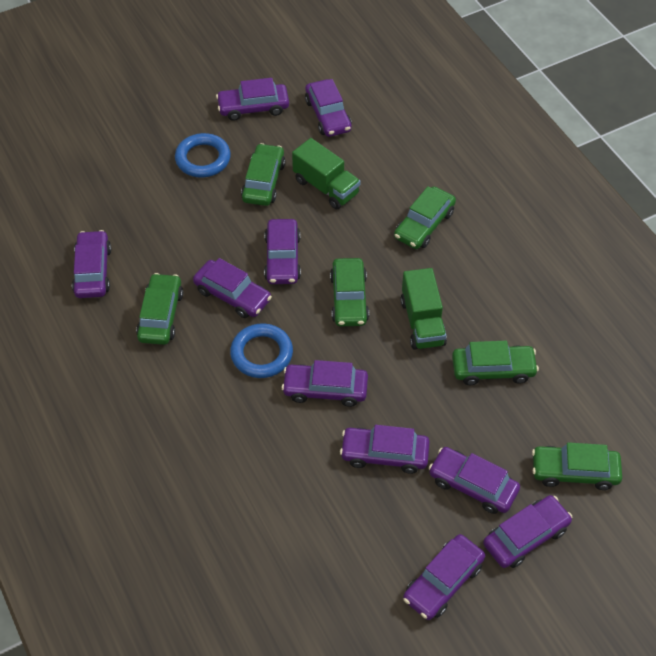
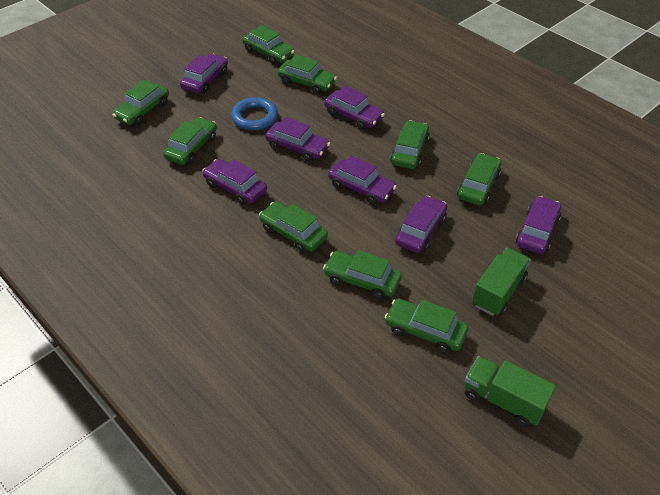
blue ring: 2 -> 1
green car: 6 -> 9
purple car: 10 -> 7

